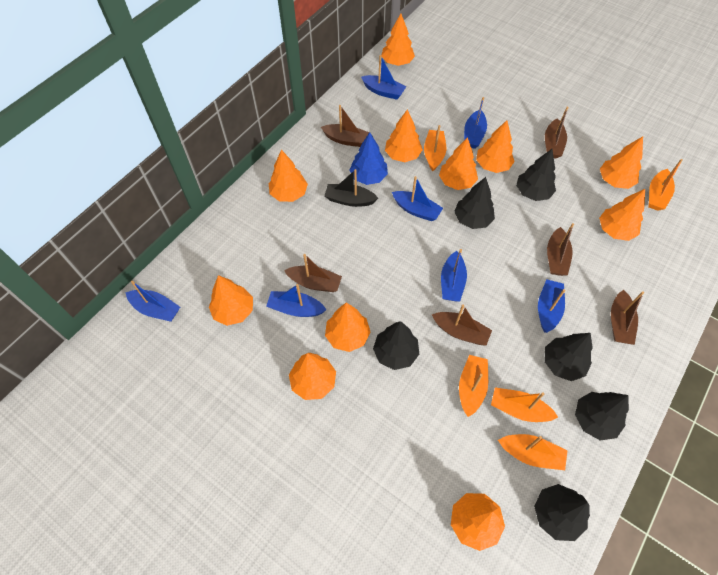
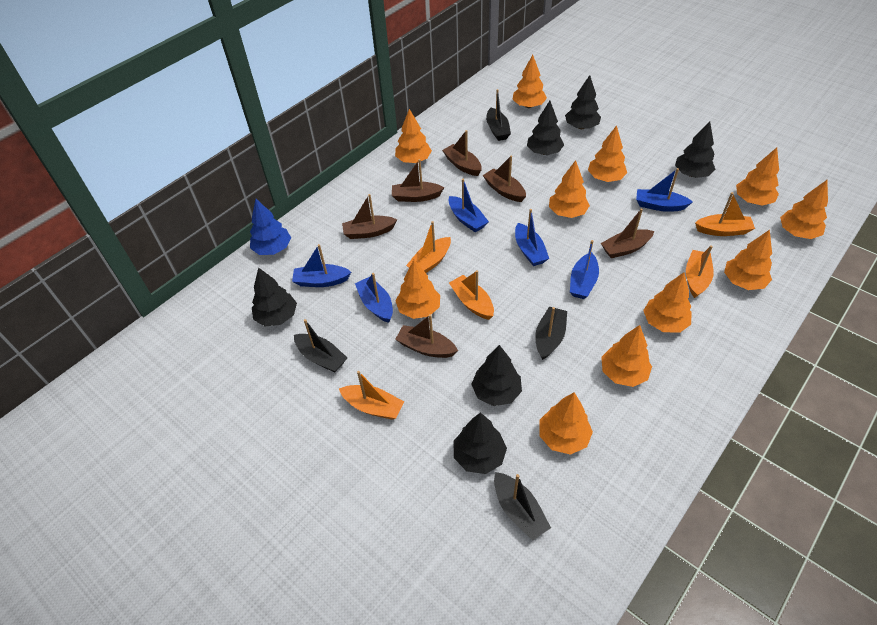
black boat: 1 -> 4
blue boat: 7 -> 6

